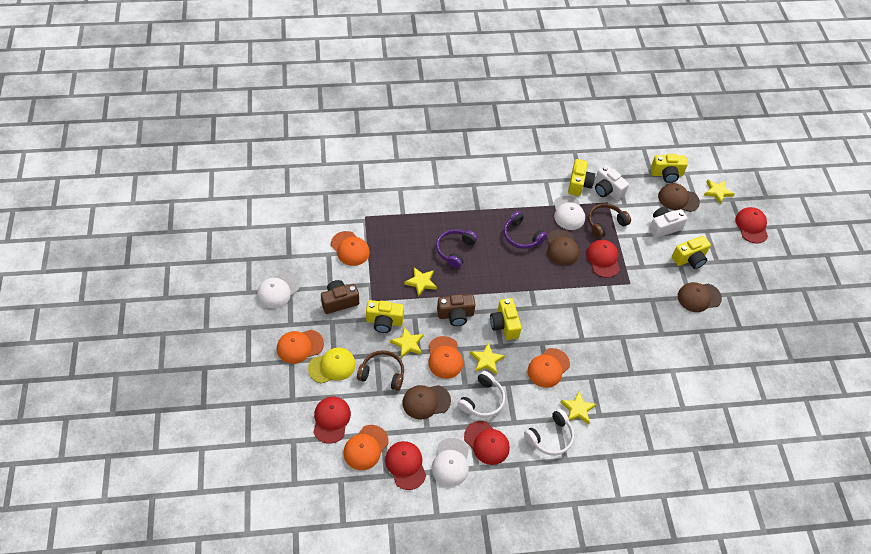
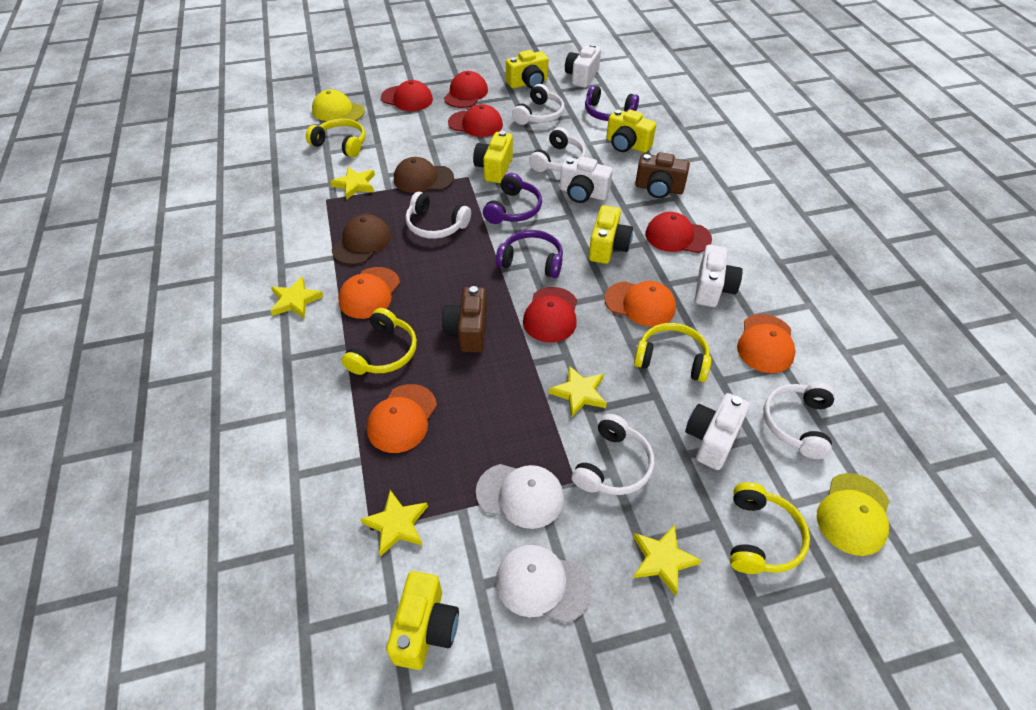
brown cap: 4 -> 2
brown headphones: 2 -> 0
orange cap: 5 -> 4
purple headphones: 2 -> 3
white camera: 2 -> 4
white cap: 3 -> 2
white headphones: 2 -> 5
yellow cap: 1 -> 2
yellow headphones: 0 -> 4

